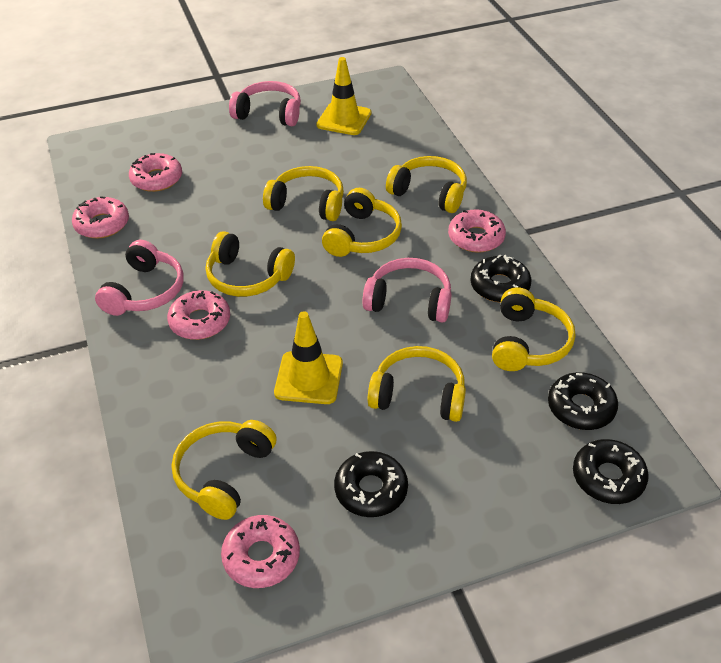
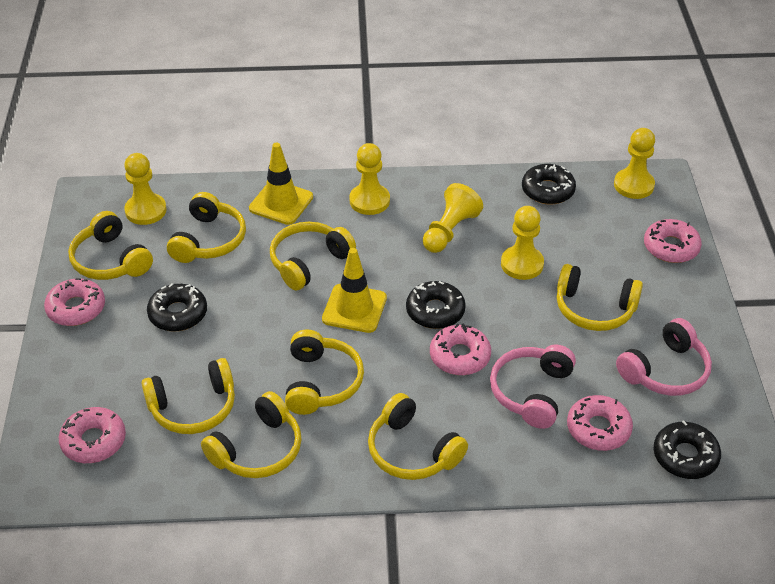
pink headphones: 3 -> 2
yellow headphones: 7 -> 8
yellow pawn: 0 -> 5

